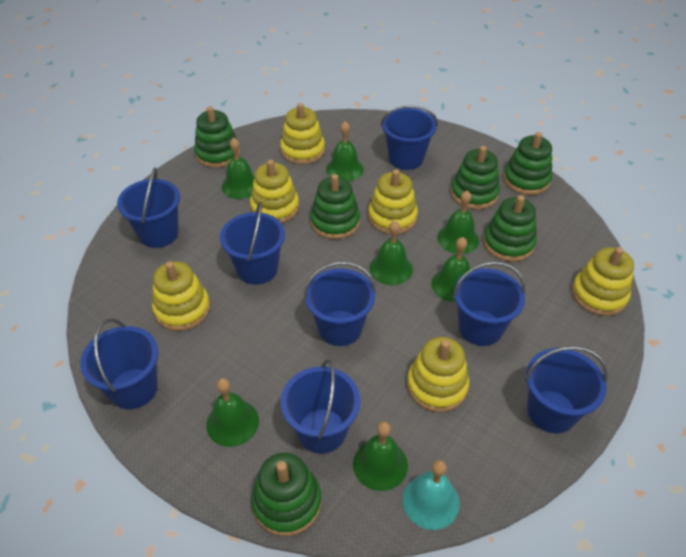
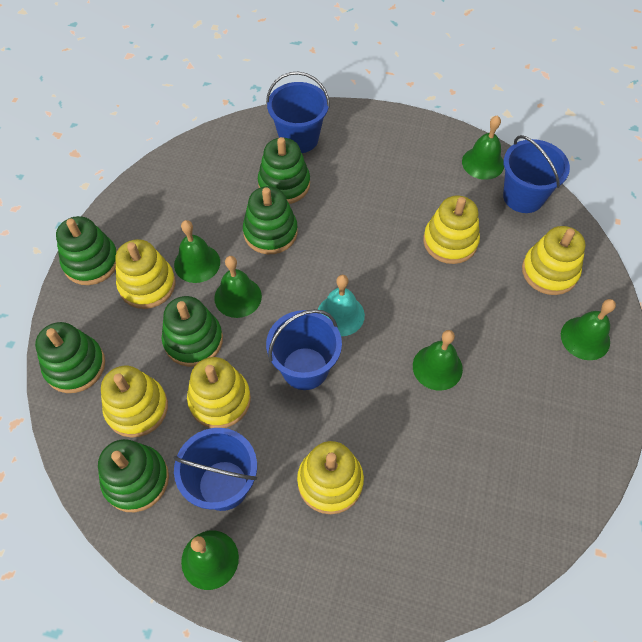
blue bucket: 8 -> 4
green bell: 7 -> 6

